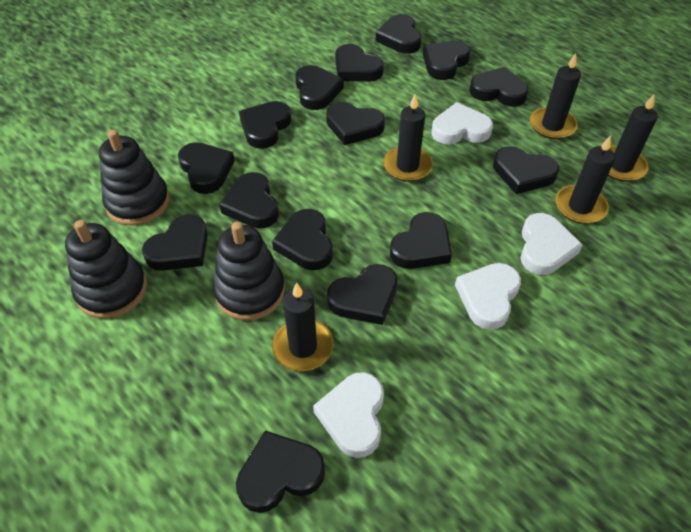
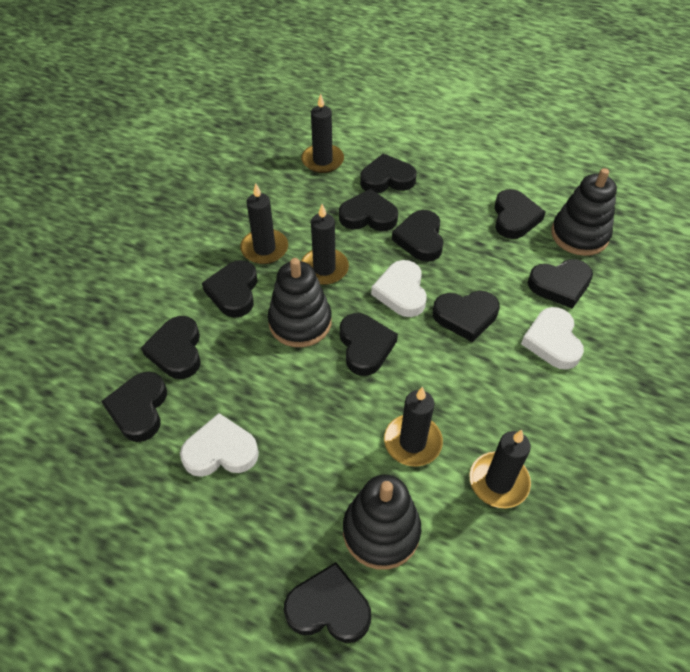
black heart: 15 -> 11
white heart: 4 -> 3

